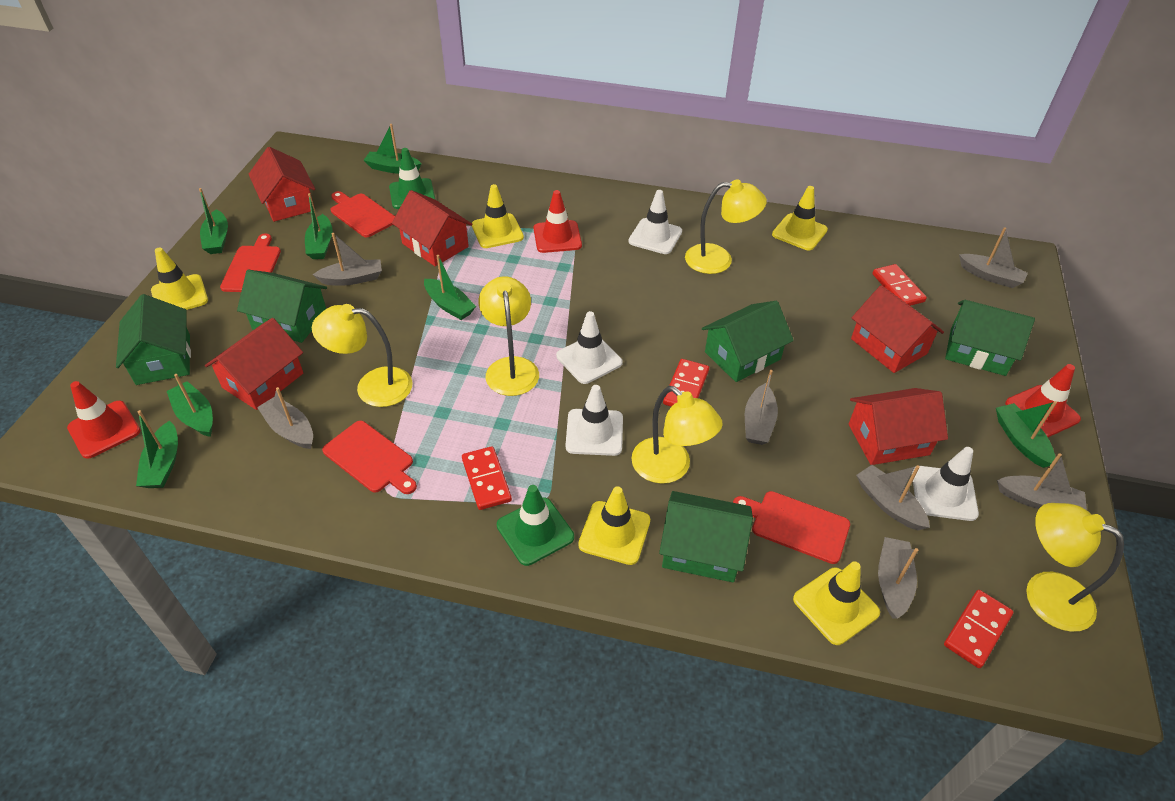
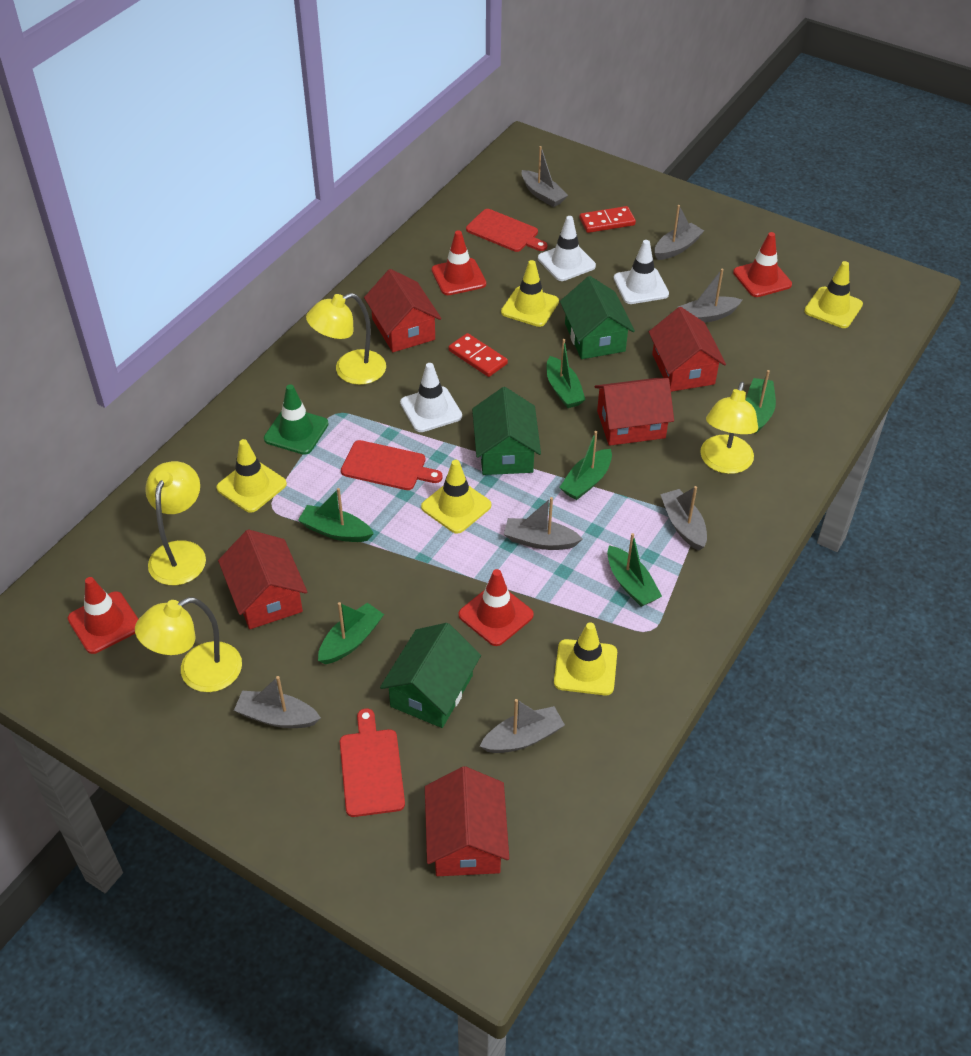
green boat: 7 -> 6
green house: 5 -> 3
green traffic cone: 2 -> 1
red cutting board: 4 -> 3
red domino: 4 -> 2
red traffic cone: 3 -> 4
white traffic cone: 4 -> 3
yellow lamp: 5 -> 4

